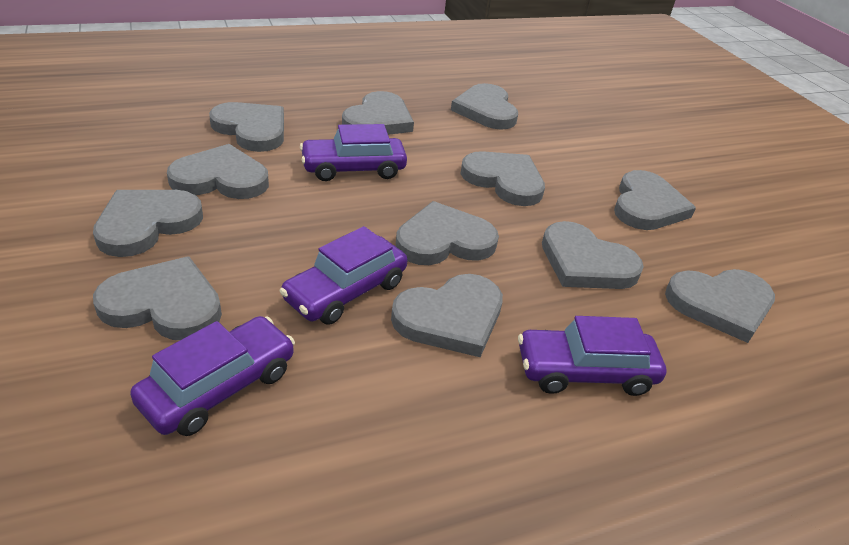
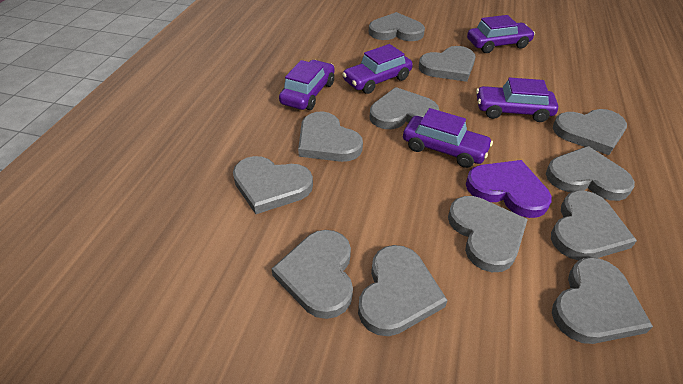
purple car: 4 -> 5
purple heart: 0 -> 1

